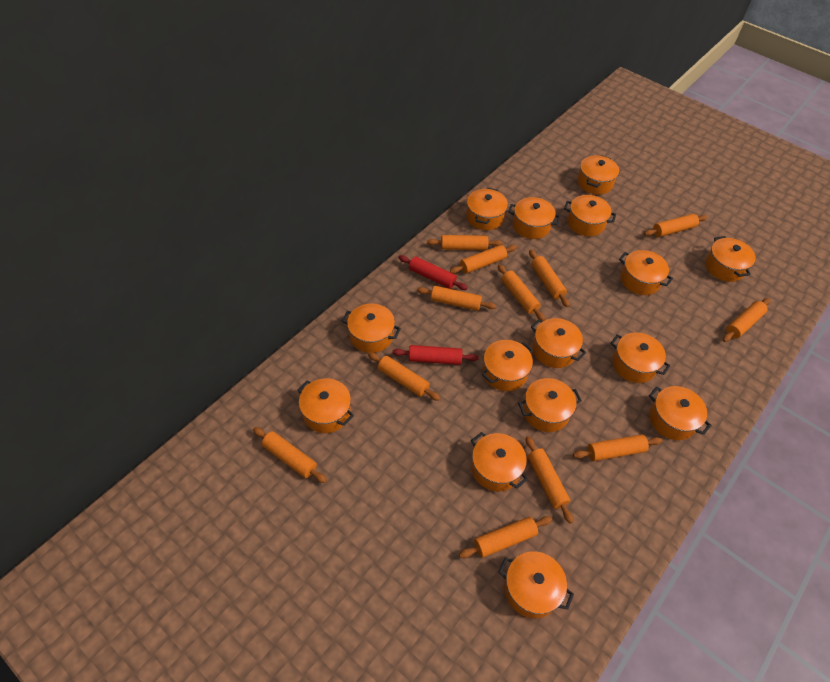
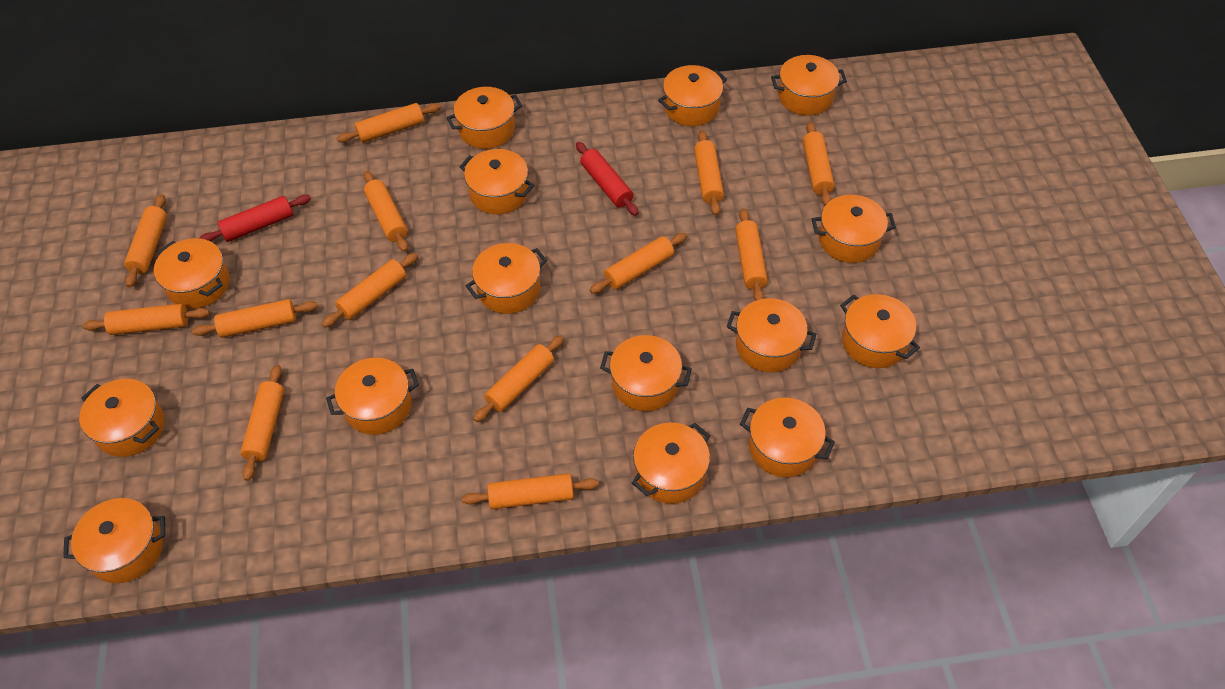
orange rolling pin: 12 -> 13

